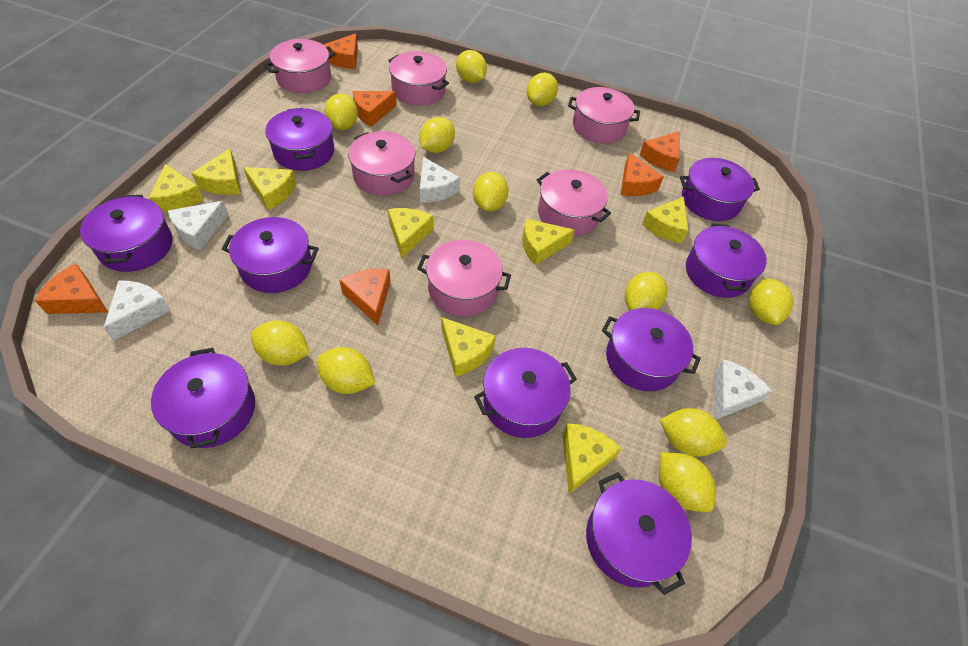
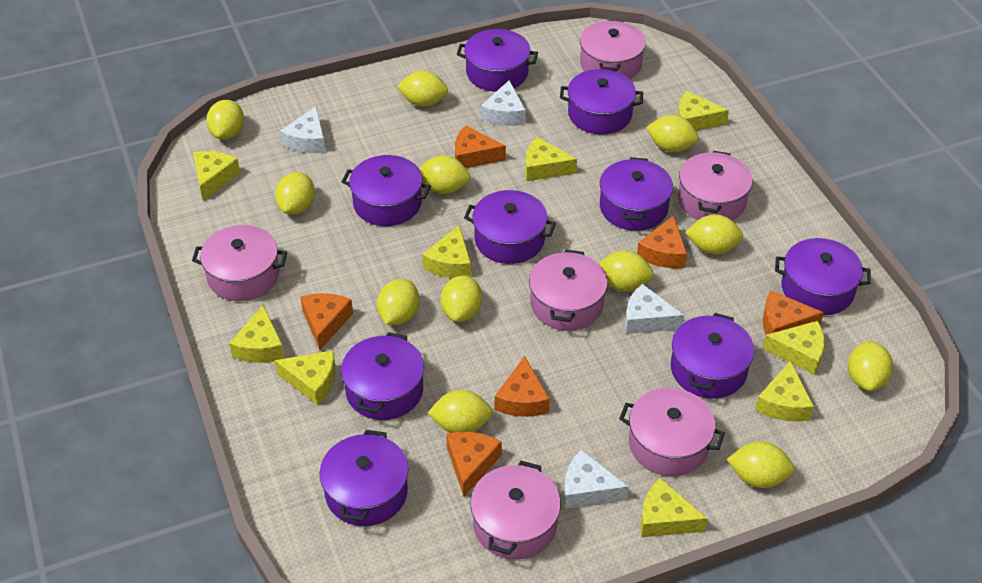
yellow cheese: 8 -> 9
yellow lemon: 11 -> 12

